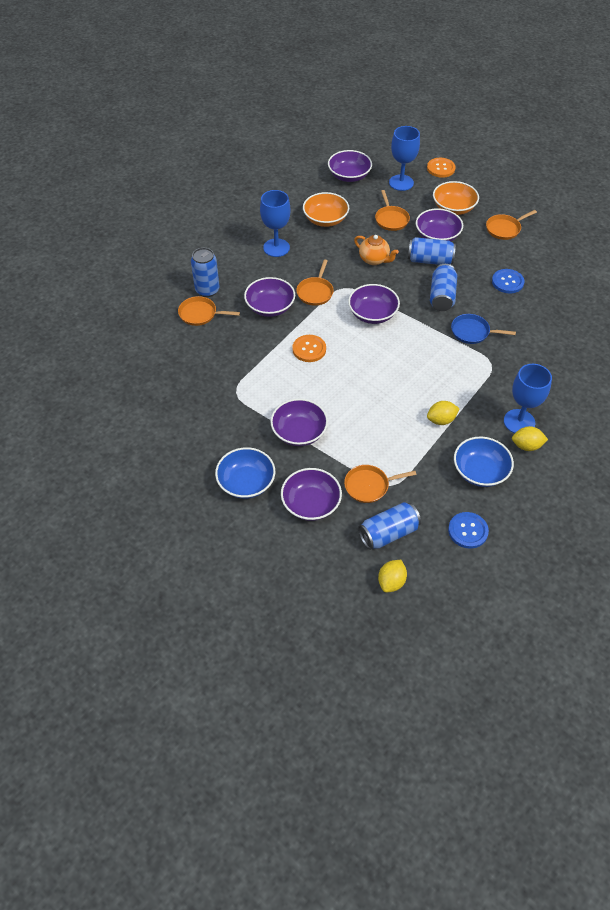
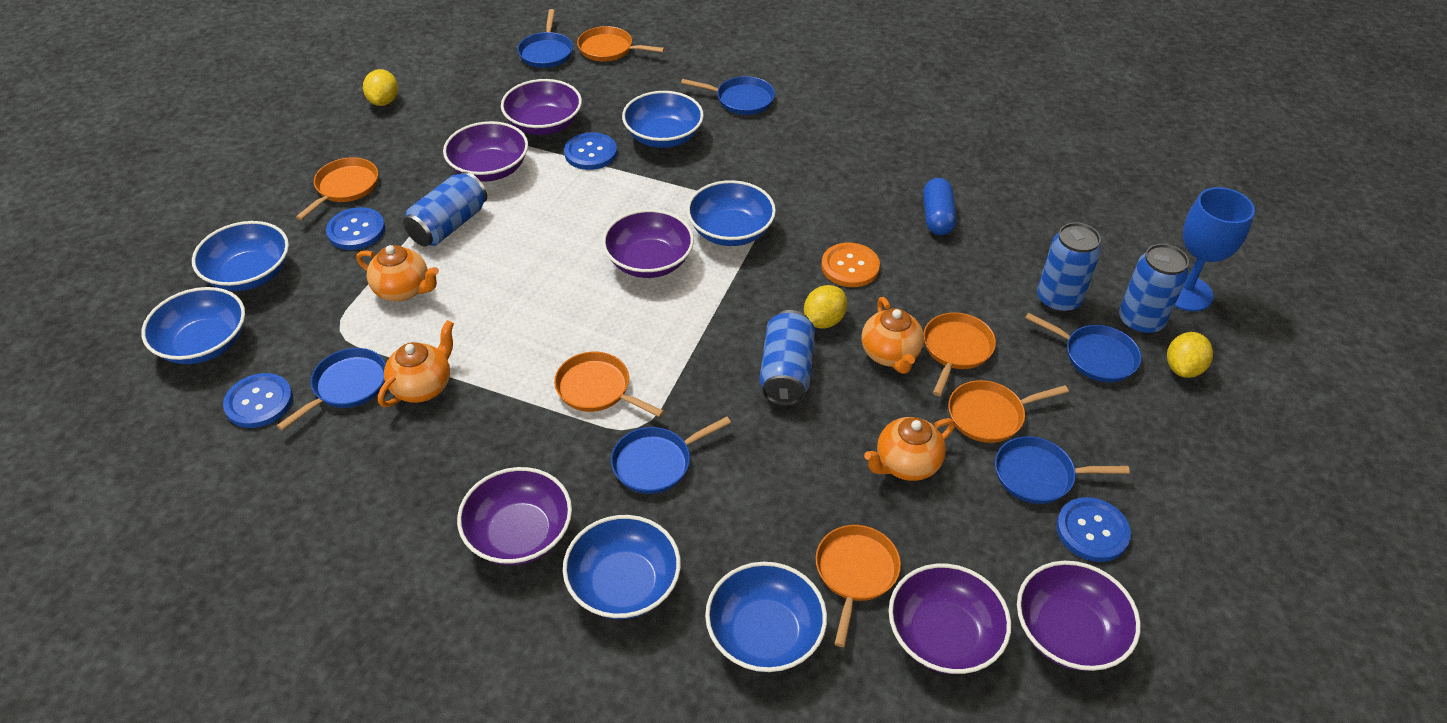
blue bowl: 2 -> 6
blue button: 2 -> 4
blue capsule: 0 -> 1
blue goblet: 3 -> 1
blue pan: 1 -> 6
orange bowl: 2 -> 0
orange button: 2 -> 1
orange pan: 5 -> 6
orange teapot: 1 -> 4

